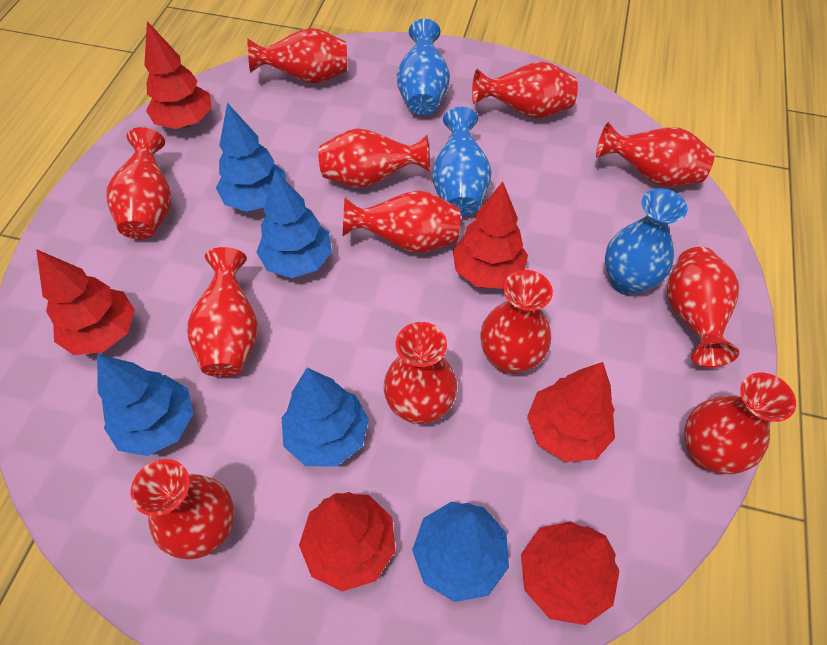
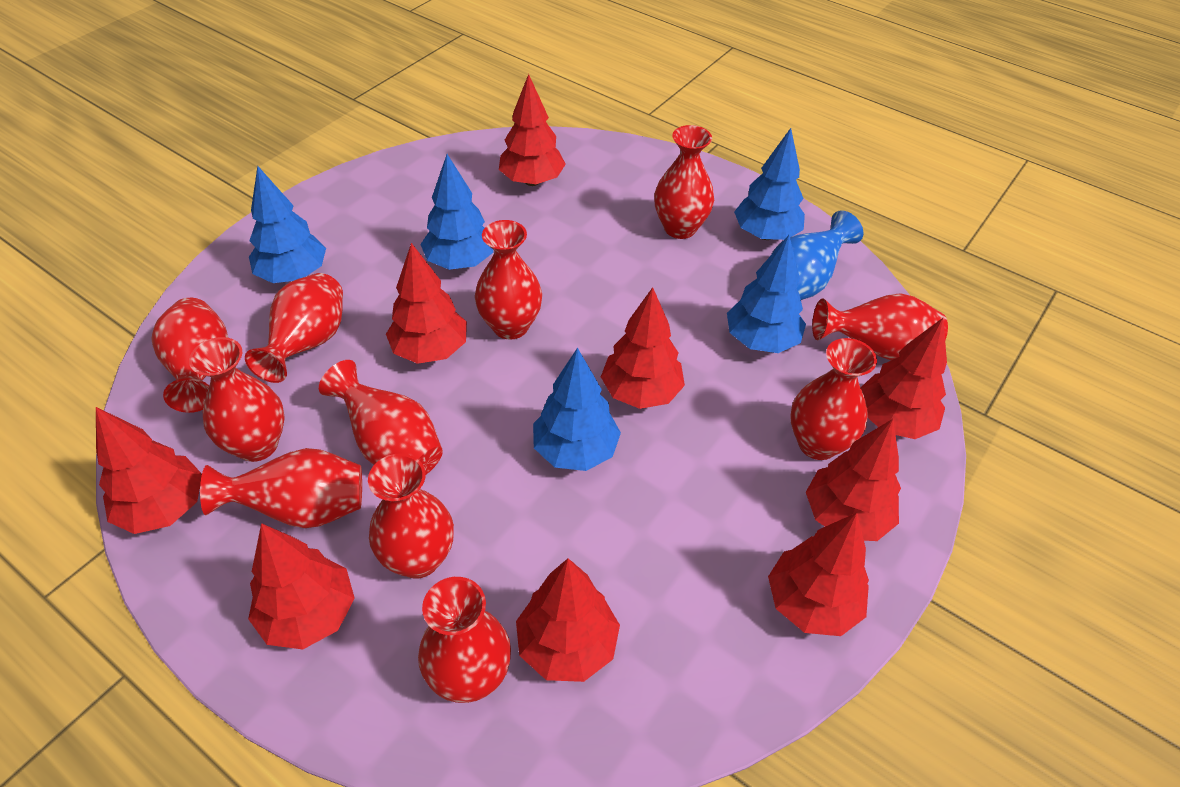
blue vase: 3 -> 1
red tree: 6 -> 9
red vase: 12 -> 11

